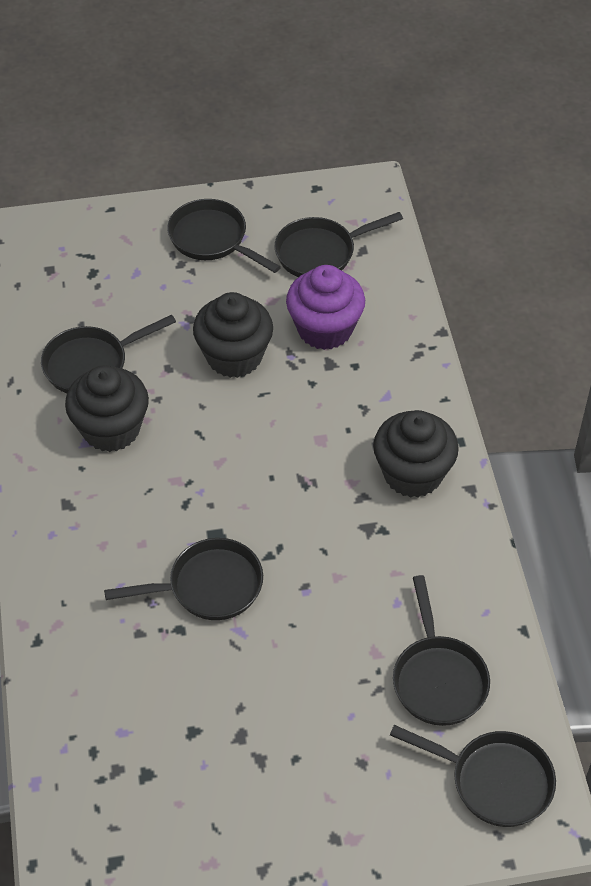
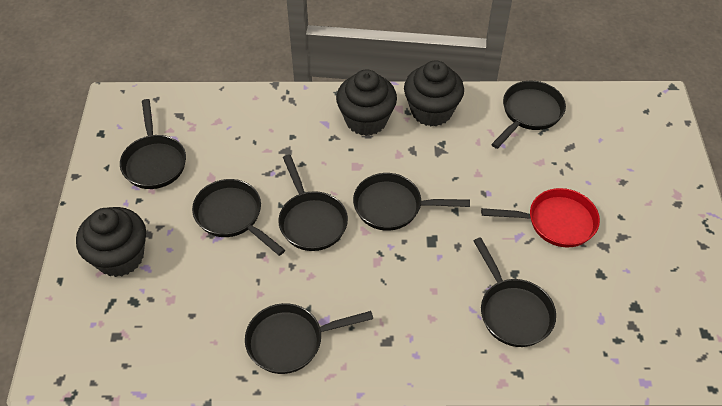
black pan: 6 -> 7
purple cupcake: 1 -> 0
red pan: 0 -> 1

